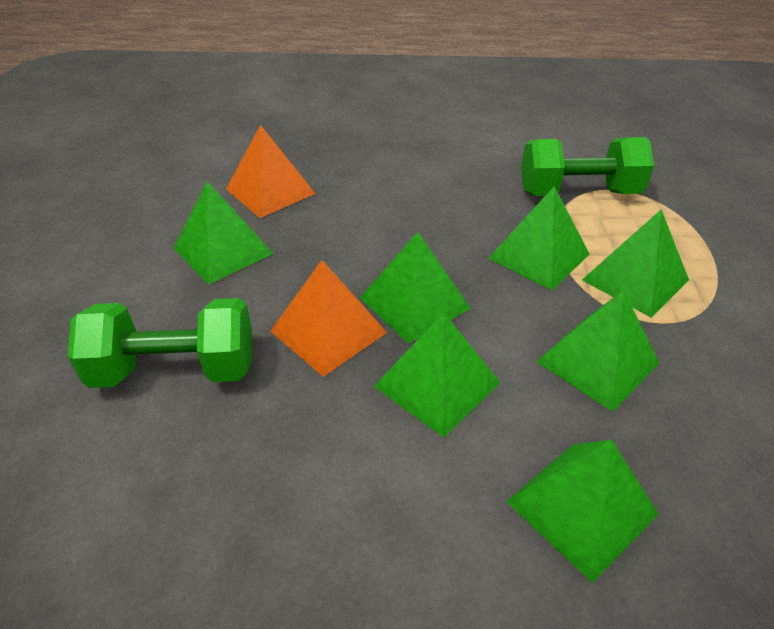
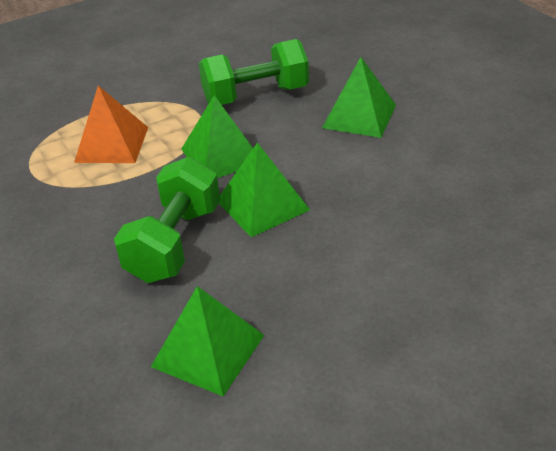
green pyramid: 7 -> 4
orange pyramid: 2 -> 1

